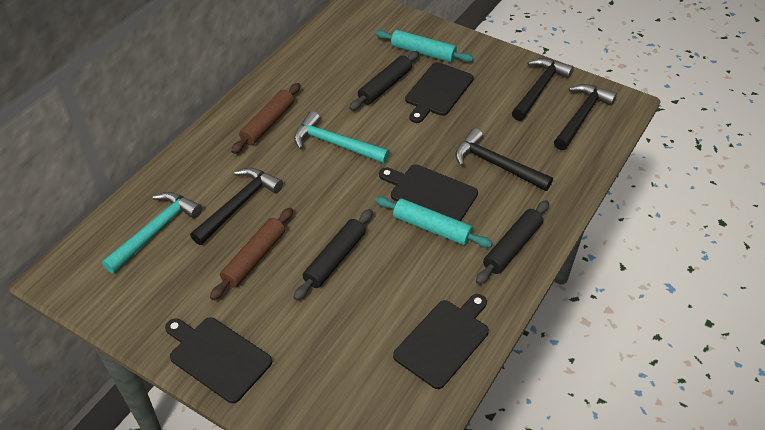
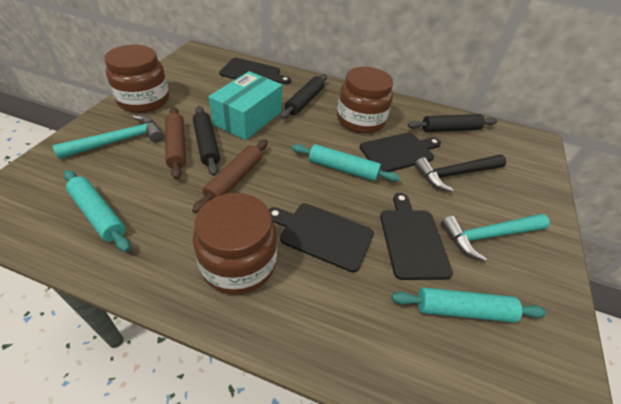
black hammer: 4 -> 1
brown jar: 0 -> 3
turquoise box: 0 -> 1
turquoise rolling pin: 2 -> 3

